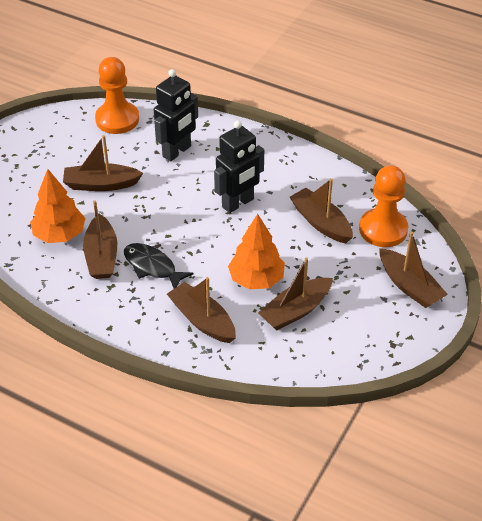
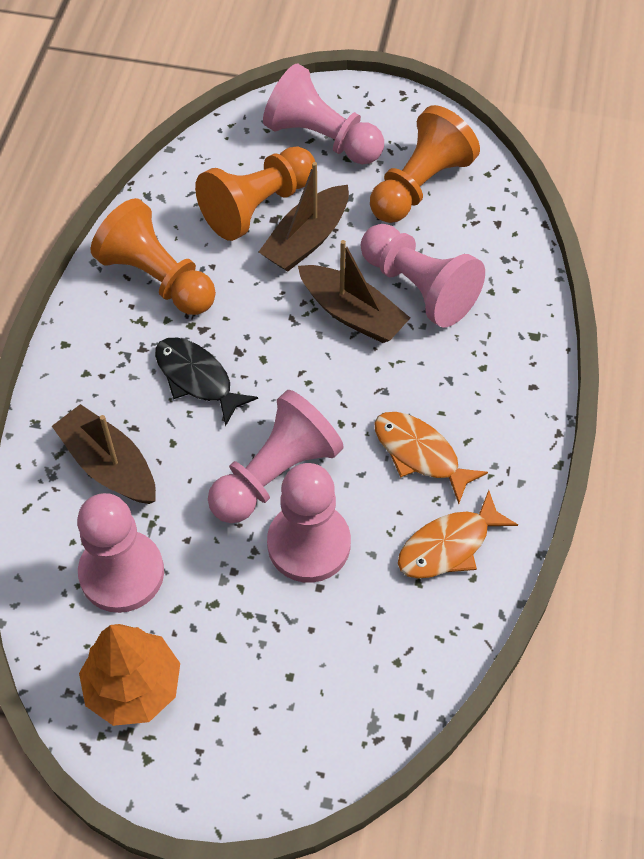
black robot: 2 -> 0
brown boat: 6 -> 3
orange fish: 0 -> 2
orange pawn: 2 -> 3
orange tree: 2 -> 1
pink pawn: 0 -> 5

